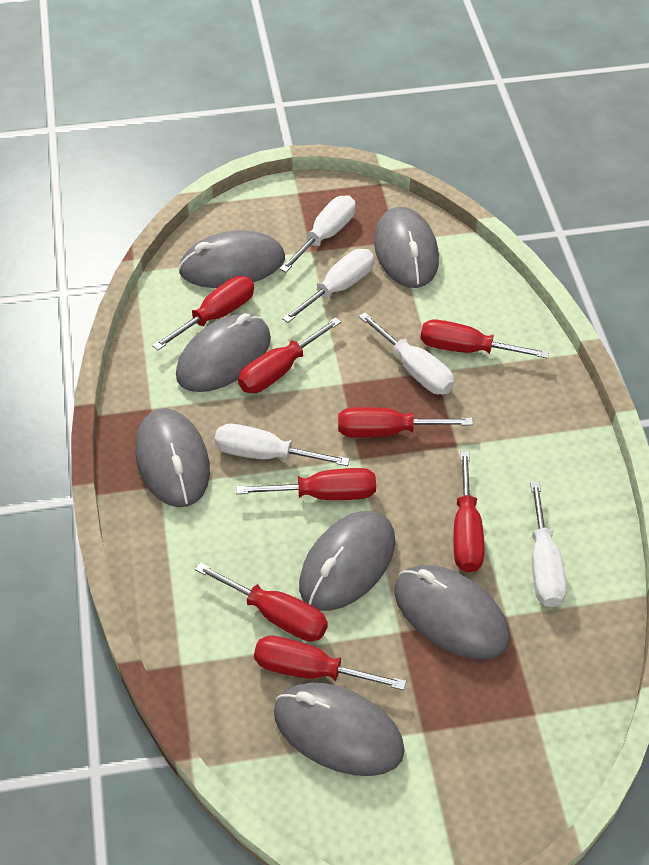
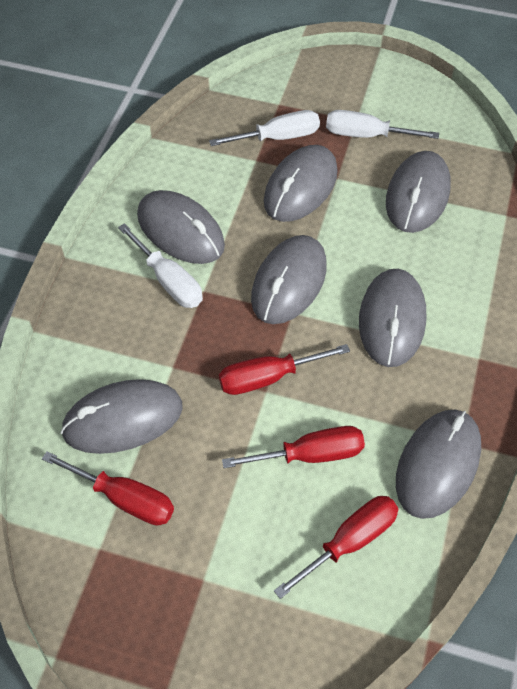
red screwdriver: 8 -> 4
white screwdriver: 5 -> 3

